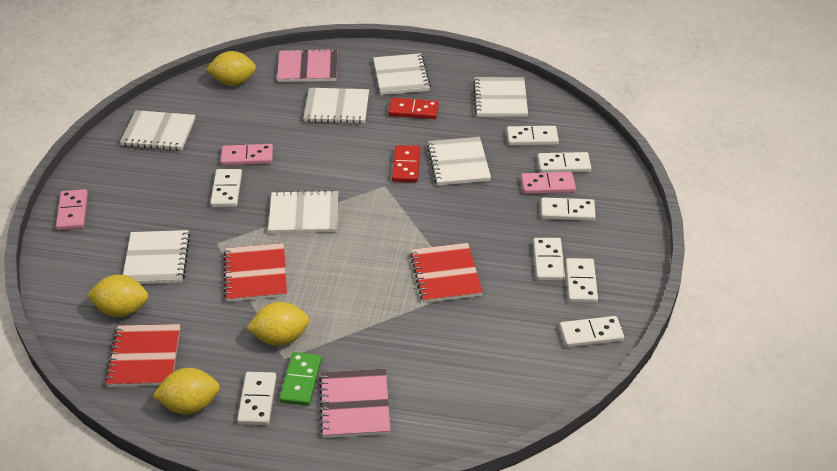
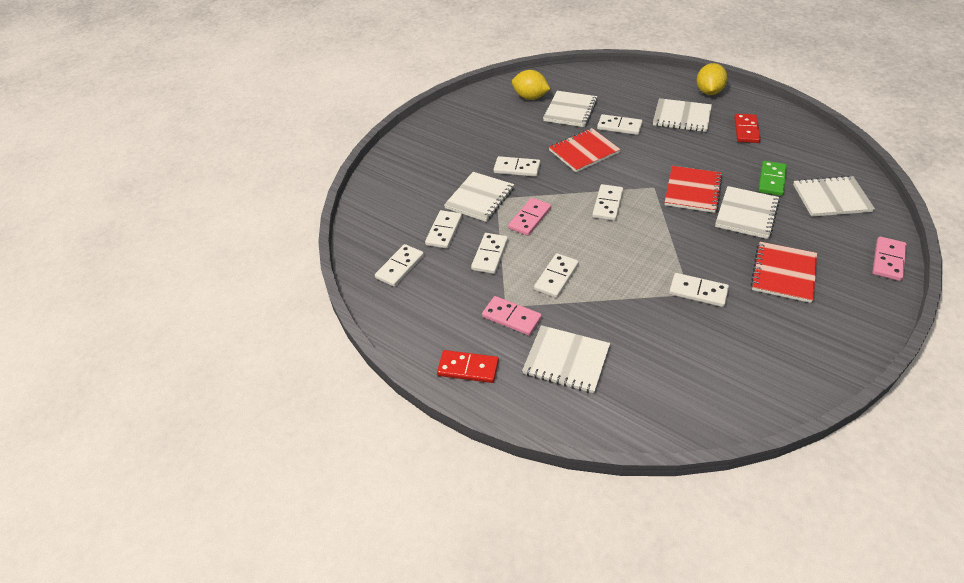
pink notebook: 2 -> 0
white notebook: 7 -> 6
yellow lemon: 4 -> 2

